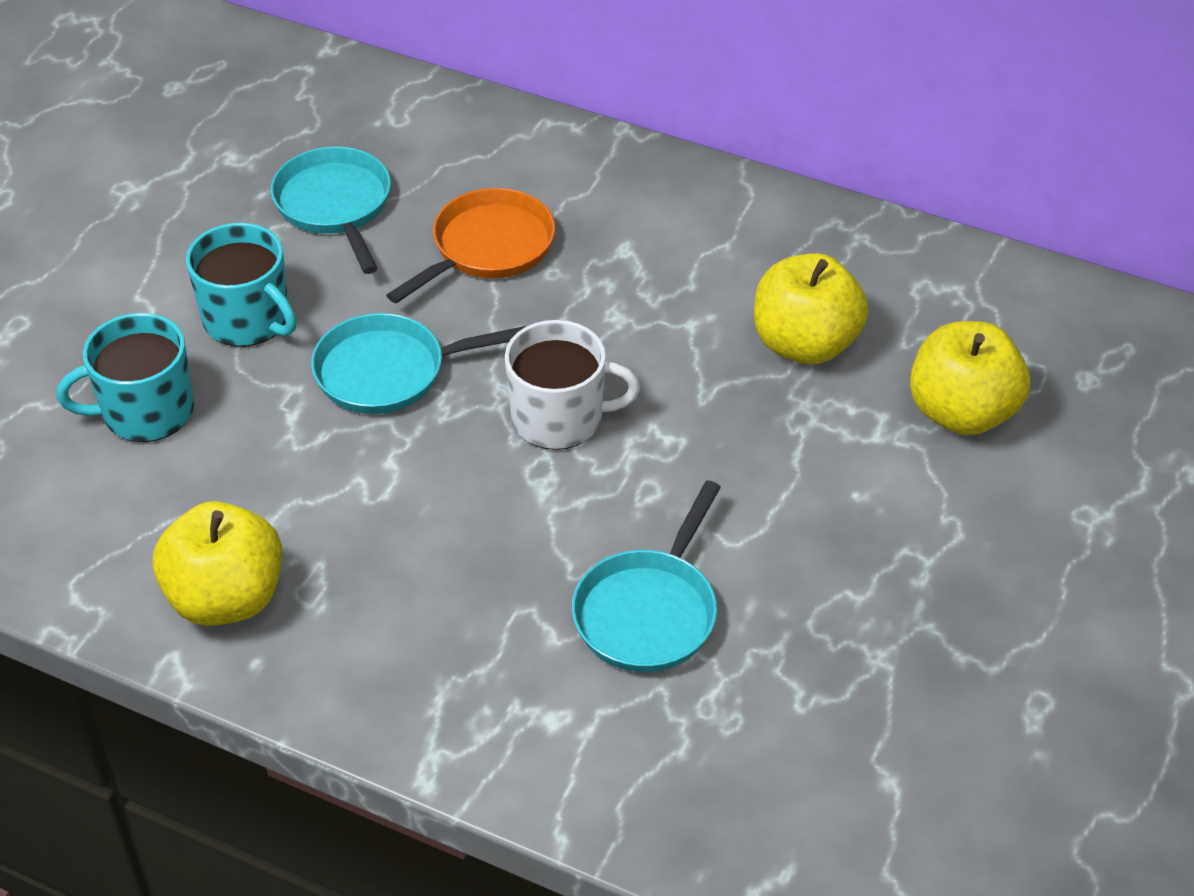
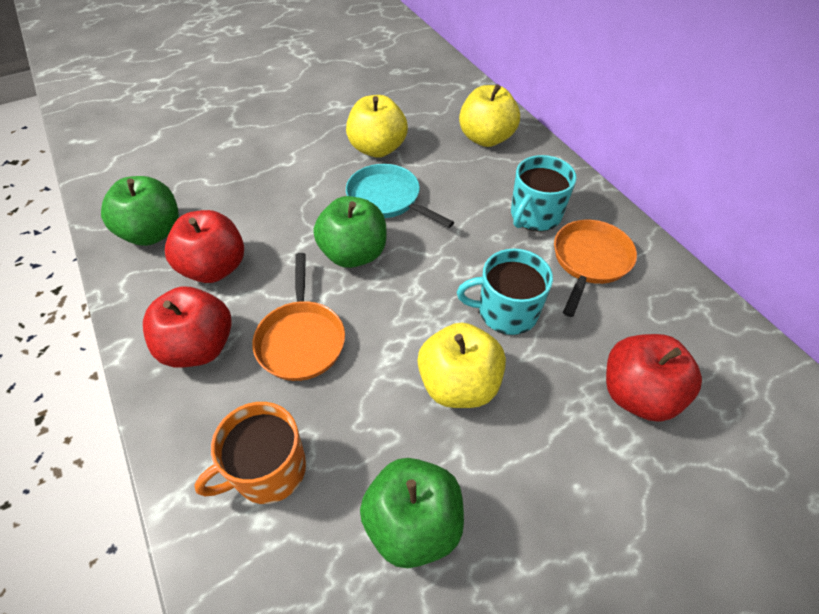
green apple: 0 -> 3
orange mug: 0 -> 1
orange pan: 1 -> 2
red apple: 0 -> 3
turquoise pan: 3 -> 1
white mug: 1 -> 0

